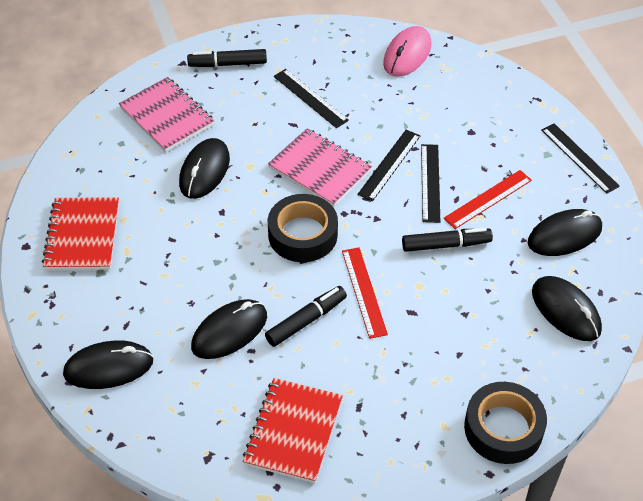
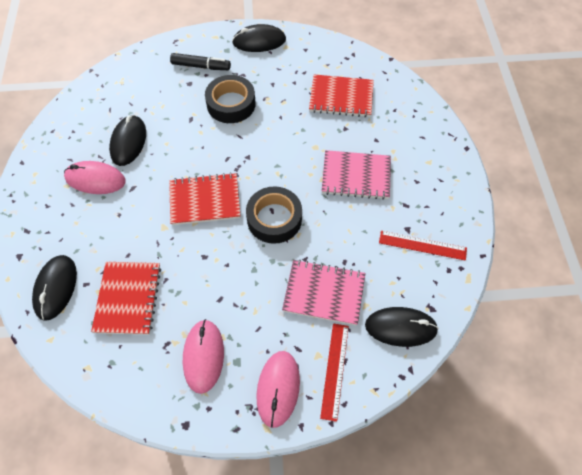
black marker: 3 -> 1
black mouse: 5 -> 4
black ruler: 4 -> 0
pink mouse: 1 -> 3
red notebook: 2 -> 3

